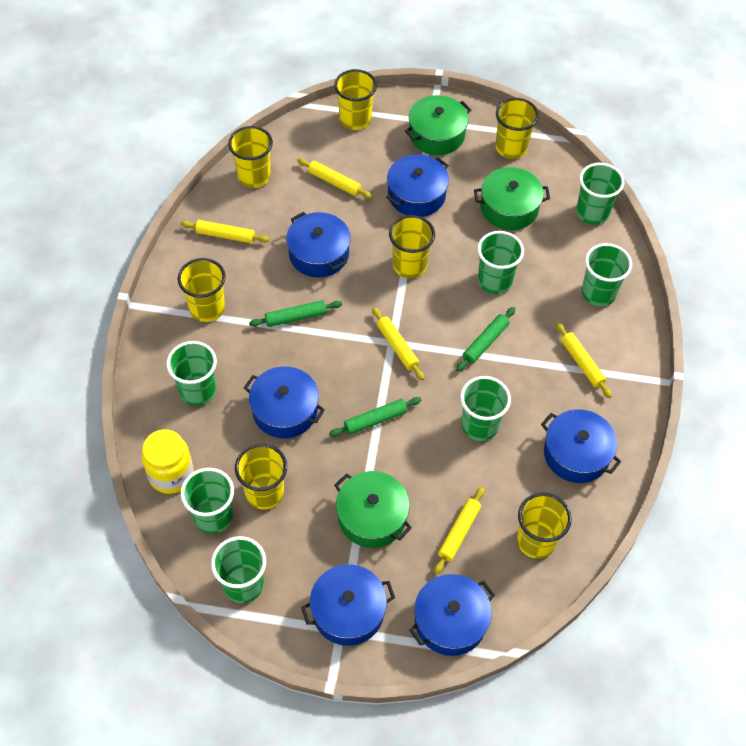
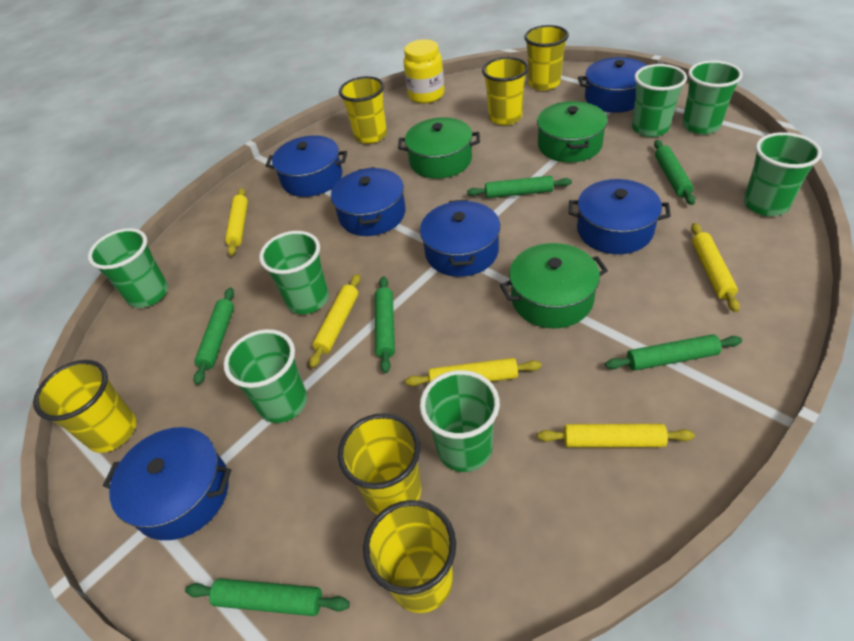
green rolling pin: 3 -> 6
yellow cup: 7 -> 6

